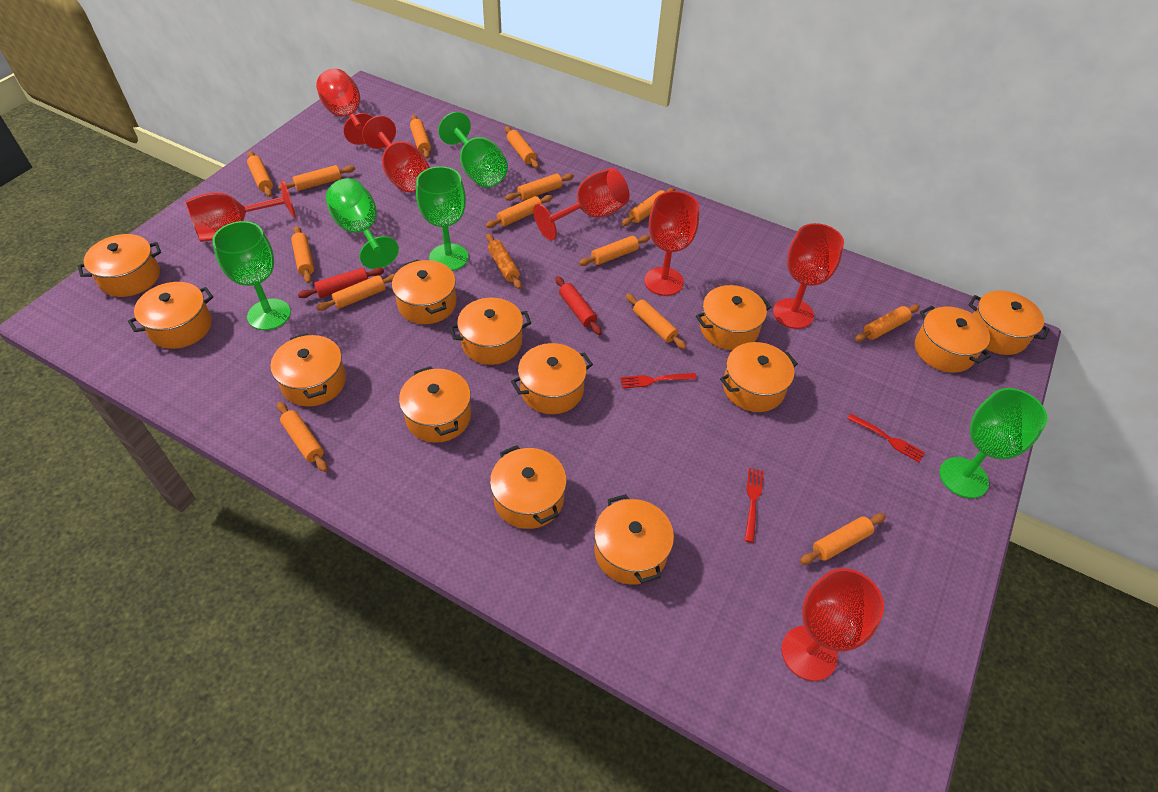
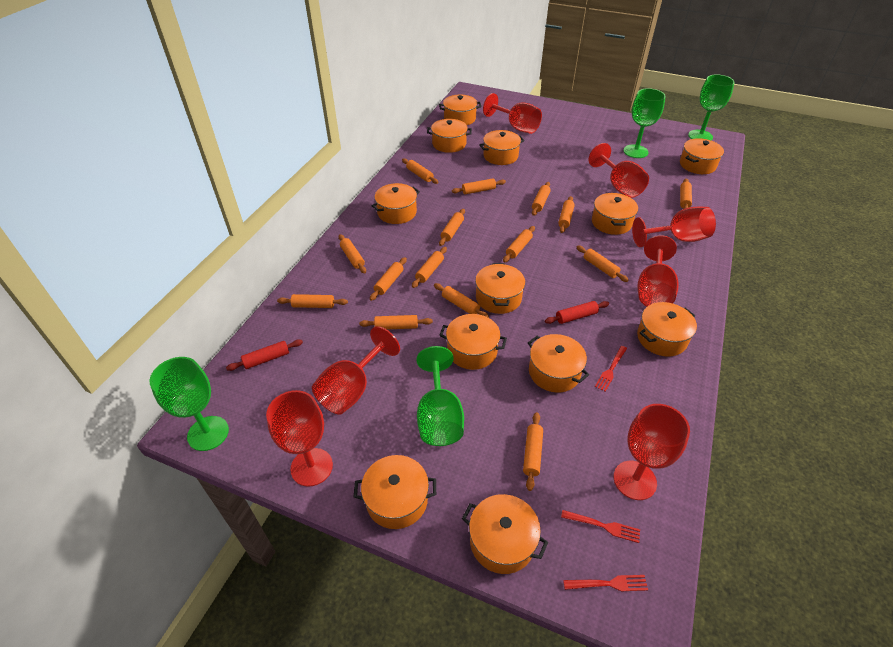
green goblet: 5 -> 4
orange pot: 13 -> 12

